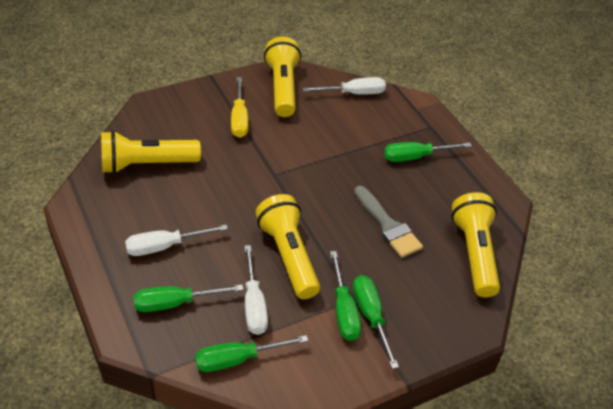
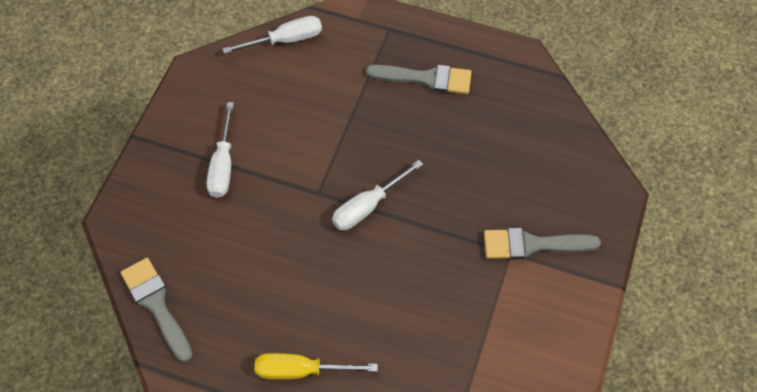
green screwdriver: 5 -> 0
grey brush: 1 -> 3
yellow flashlight: 4 -> 0

